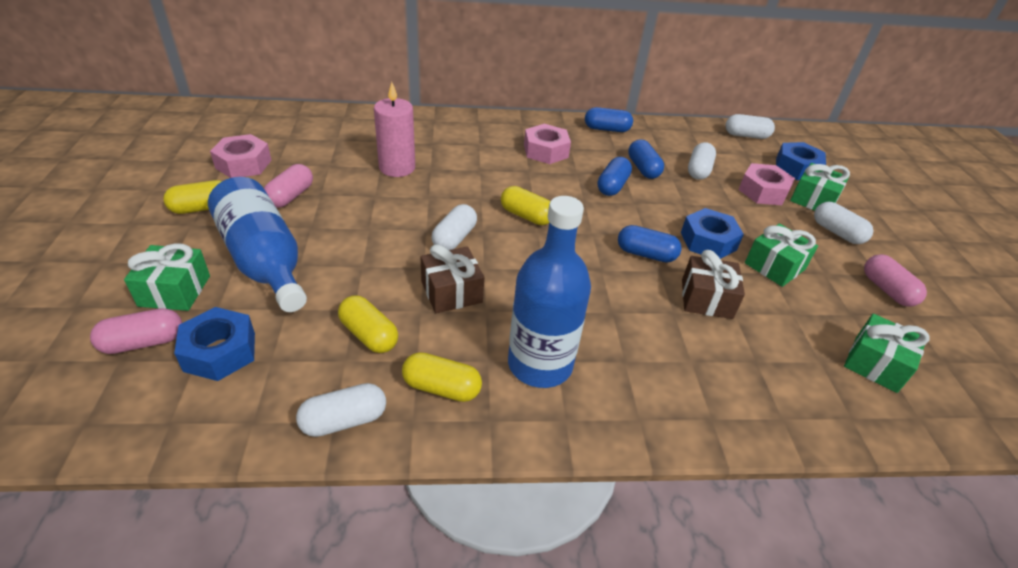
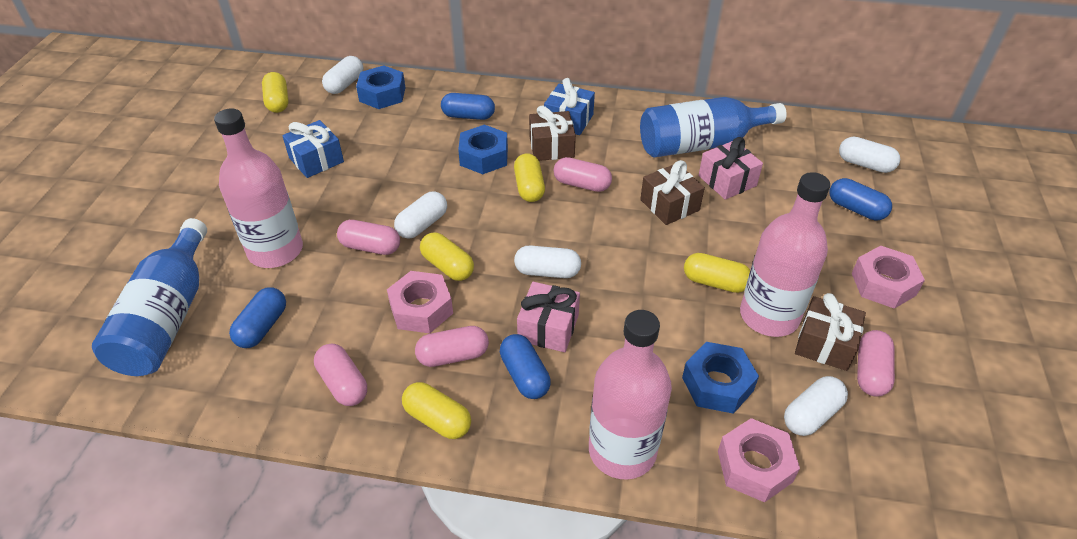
blue gift: 0 -> 2
brown gift: 2 -> 3
green gift: 4 -> 0
pink bottle: 0 -> 3
pink candle: 1 -> 0
pink capsule: 3 -> 5
pink gift: 0 -> 2
yellow capsule: 4 -> 5

